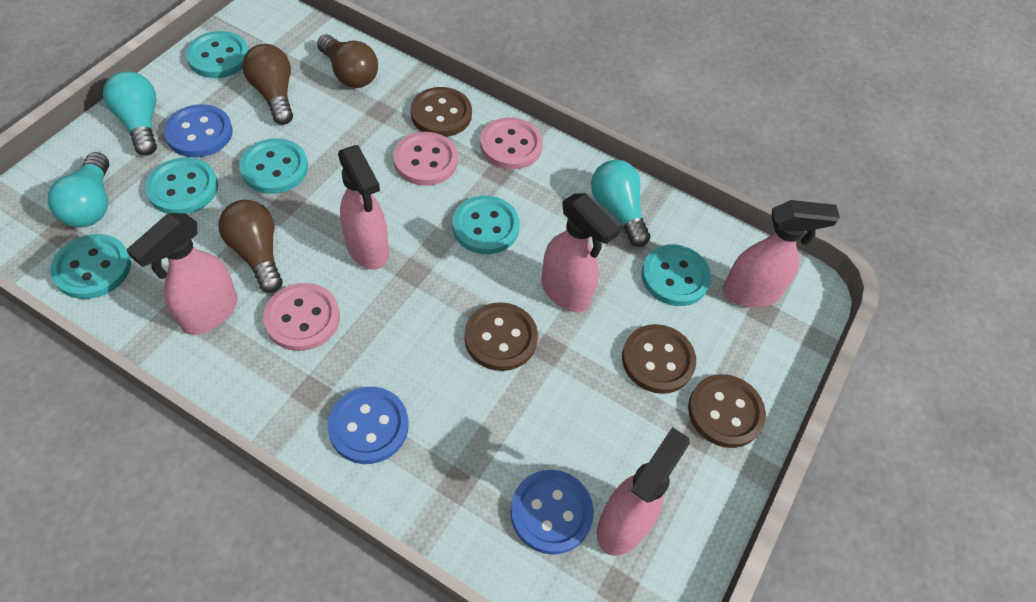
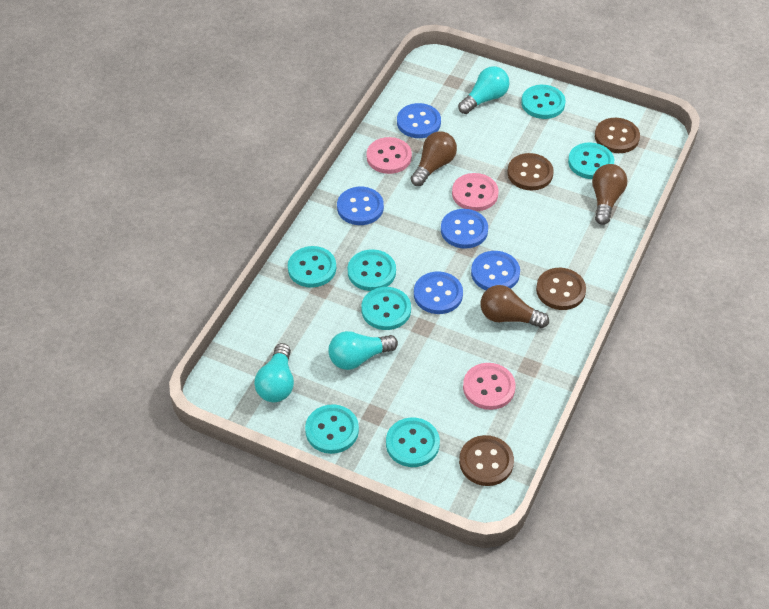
blue button: 3 -> 5
pink spray bottle: 5 -> 0
turquoise button: 6 -> 7

